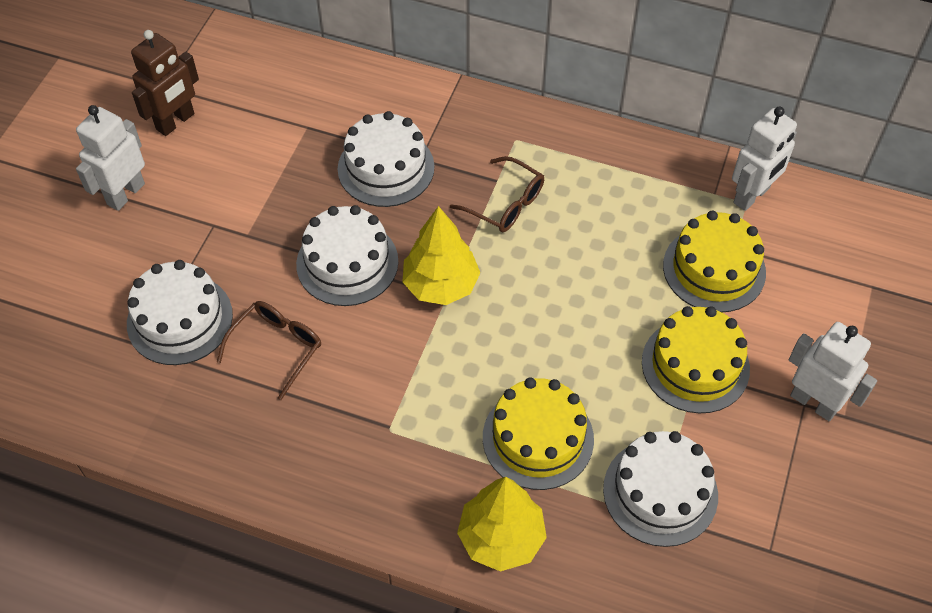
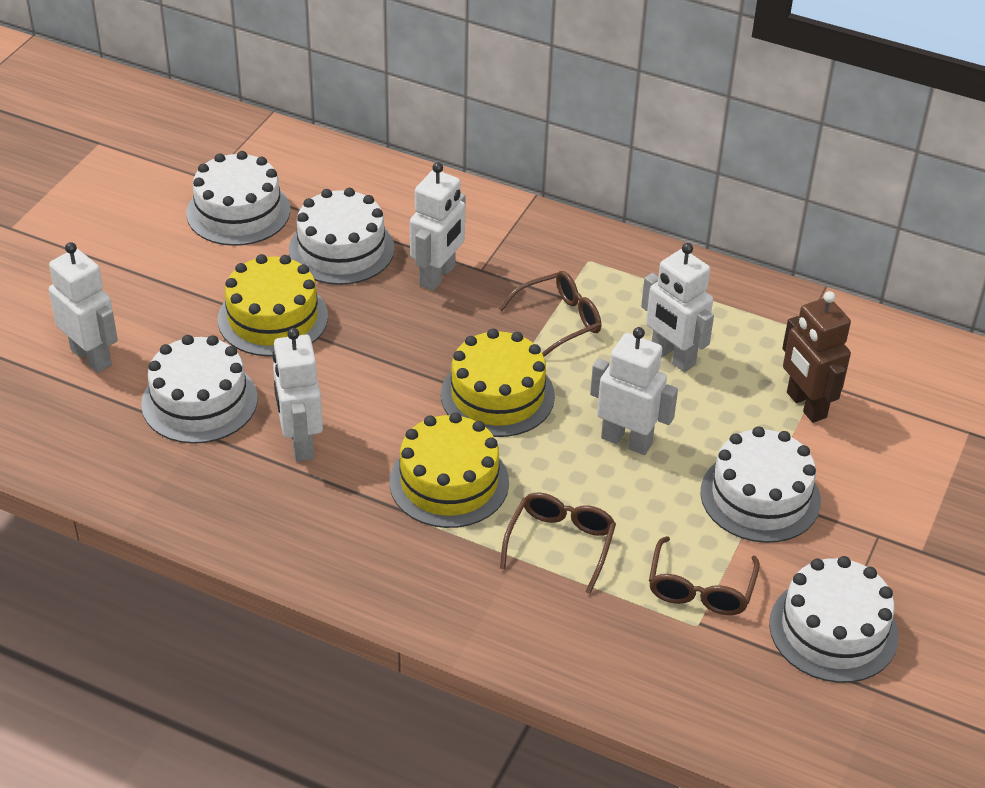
brown glasses: 2 -> 3
white cake: 4 -> 5
white robot: 3 -> 5
yellow tree: 2 -> 0

